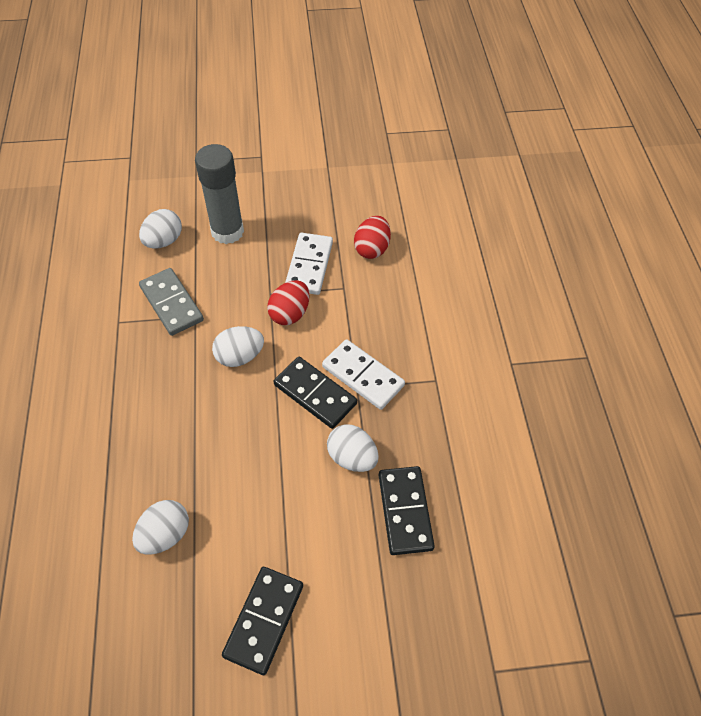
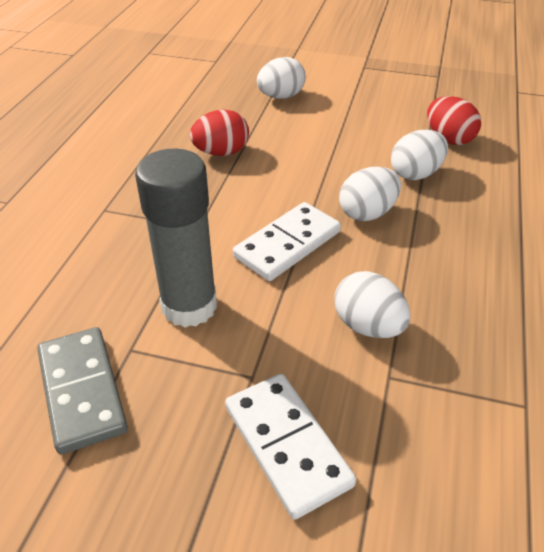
black domino: 3 -> 0

